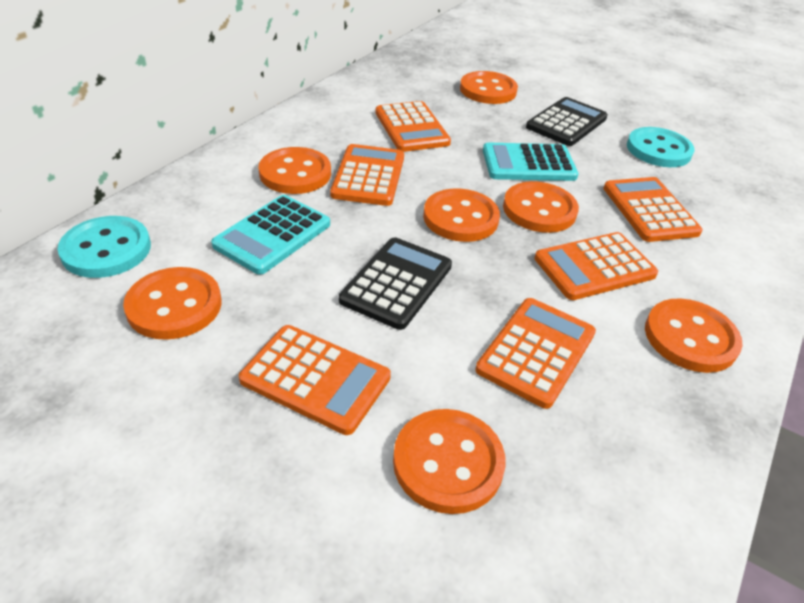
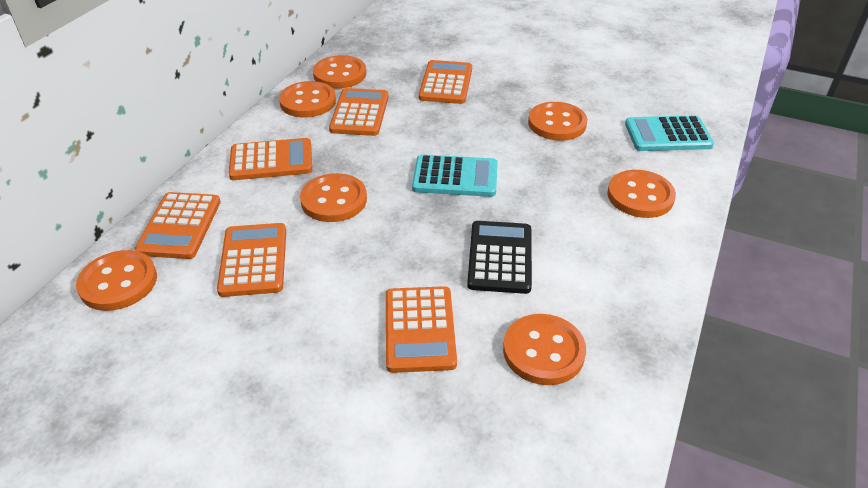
black calculator: 2 -> 1
turquoise button: 2 -> 0

